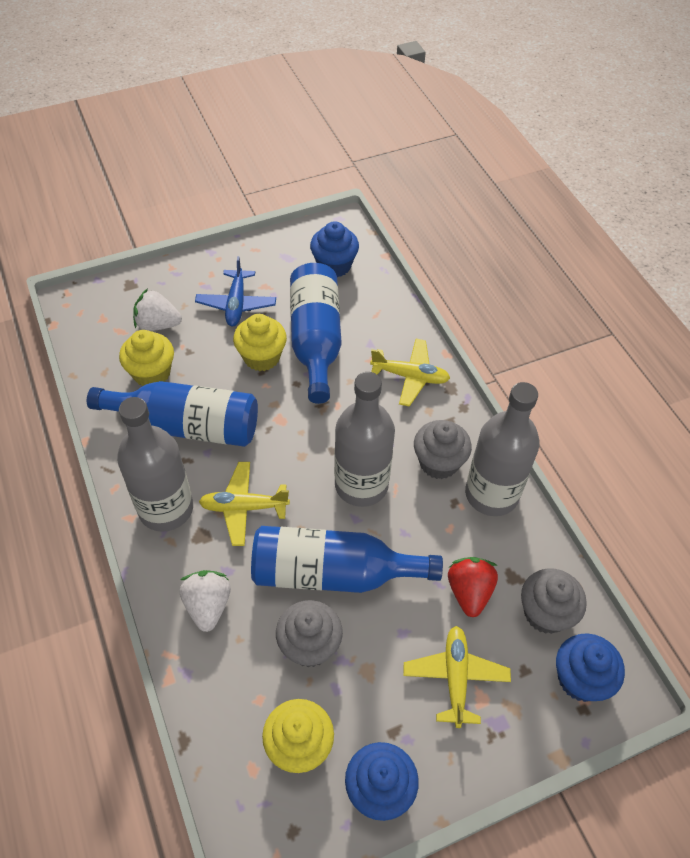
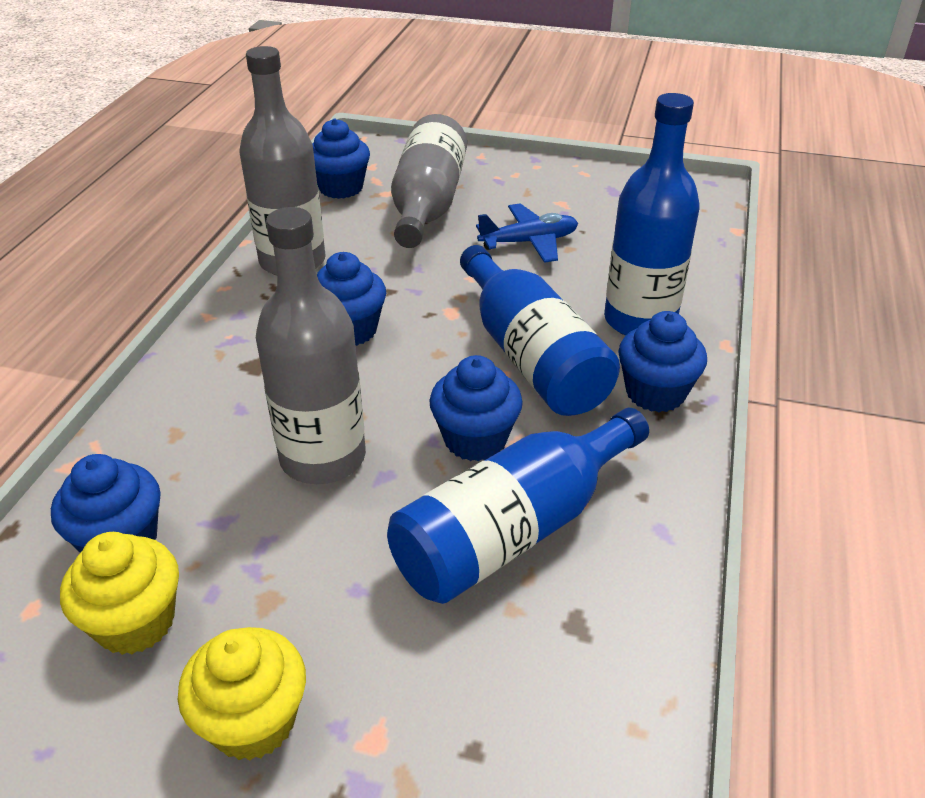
blue cupcake: 3 -> 5
grey cupcake: 3 -> 0
red strawberry: 1 -> 0
white strawberry: 2 -> 0
yellow cupcake: 3 -> 2
yellow plane: 3 -> 0

